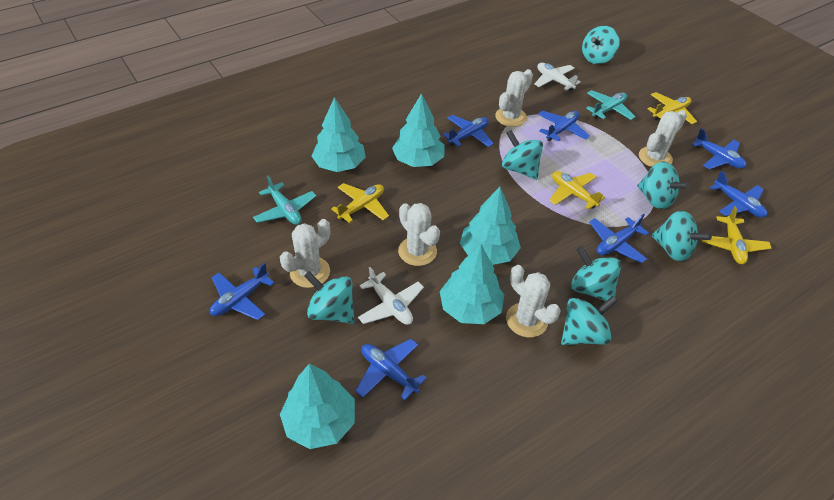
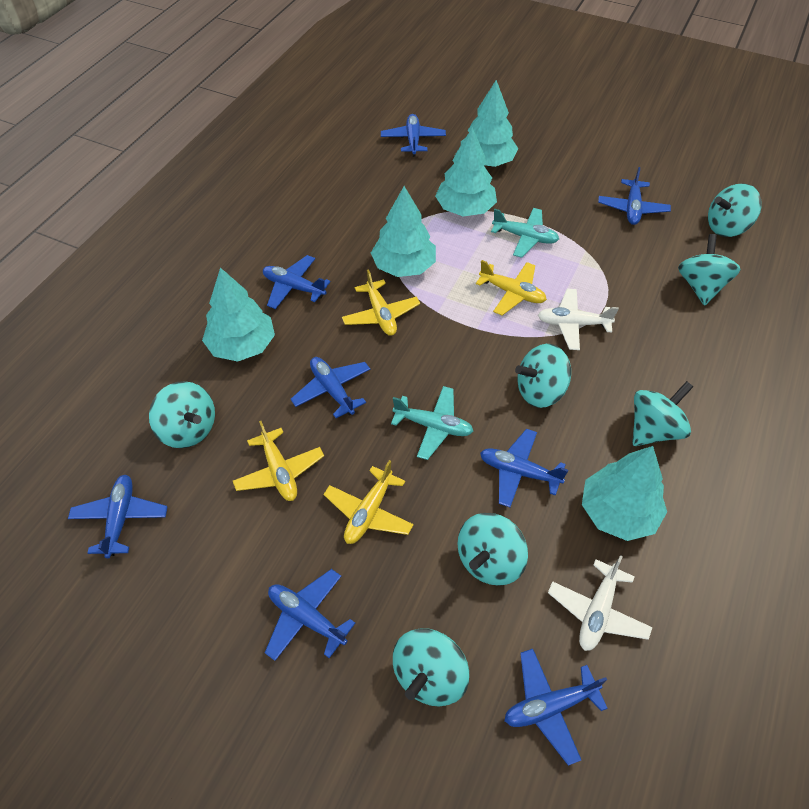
blue plane: 7 -> 8
white cactus: 5 -> 0

